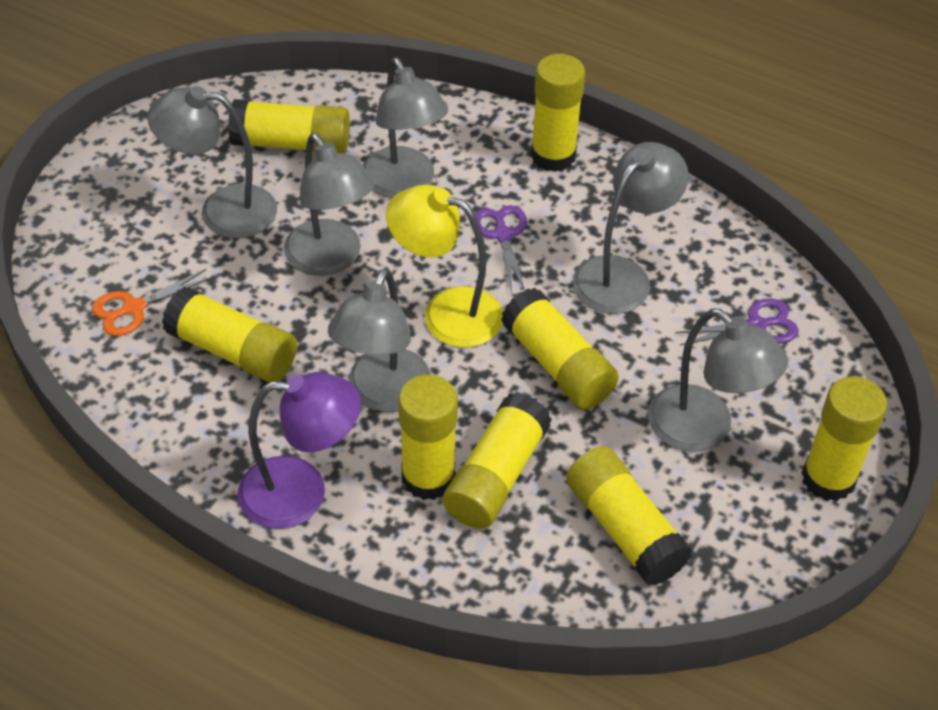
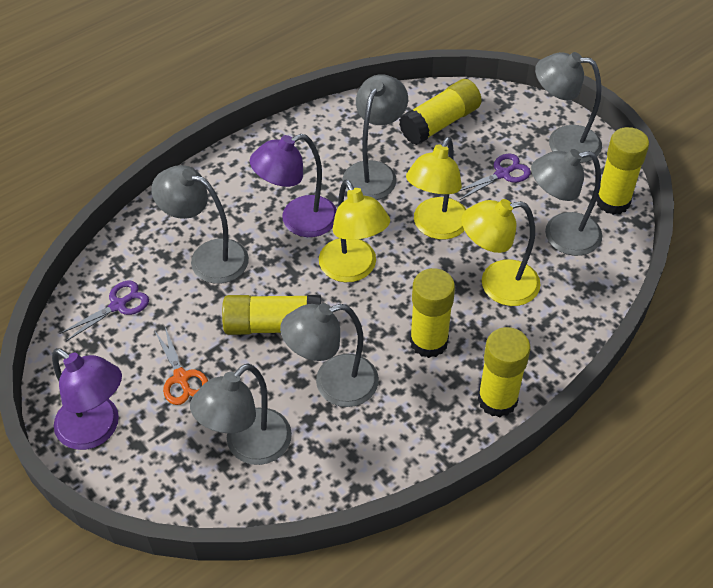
purple lamp: 1 -> 2
yellow glue stick: 8 -> 5
yellow lamp: 1 -> 3

